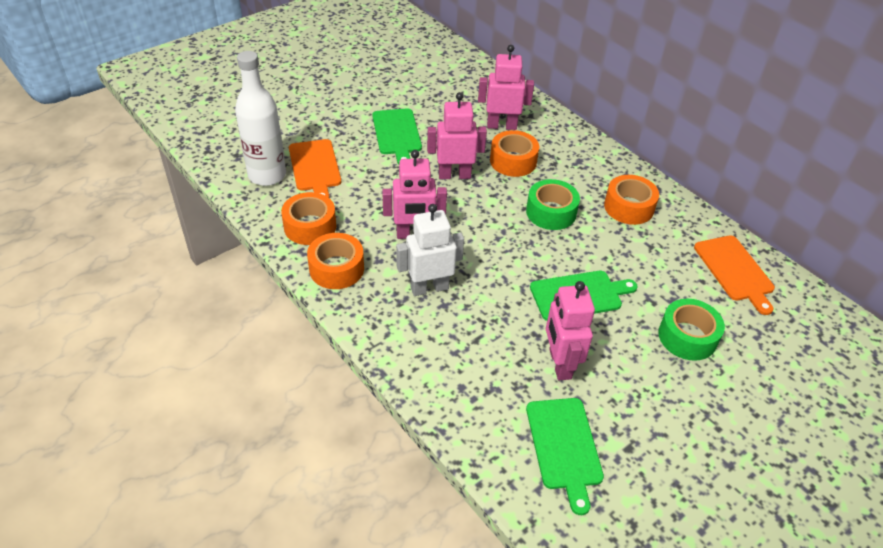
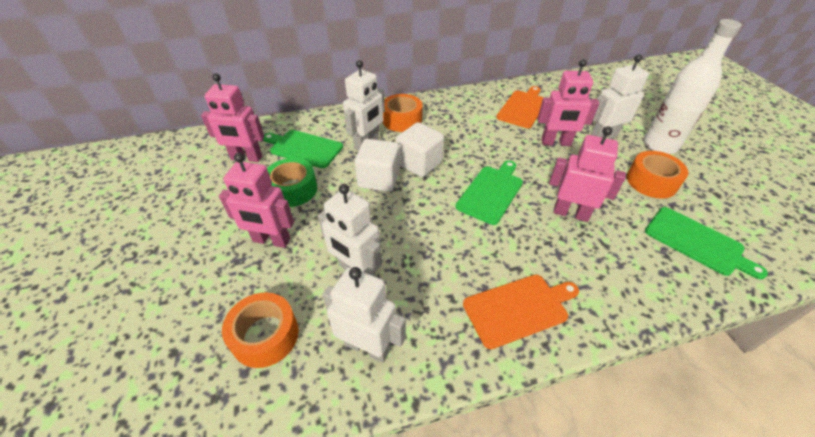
green tape: 2 -> 1
orange tape: 4 -> 3
white cube: 0 -> 2
white robot: 1 -> 4

